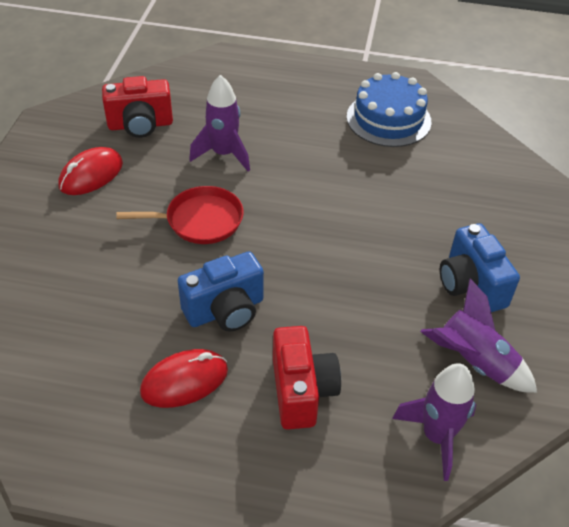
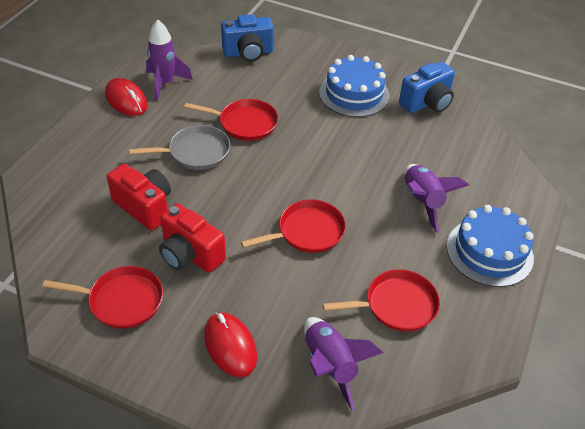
blue cake: 1 -> 2
grey pan: 0 -> 1
red pan: 1 -> 4

